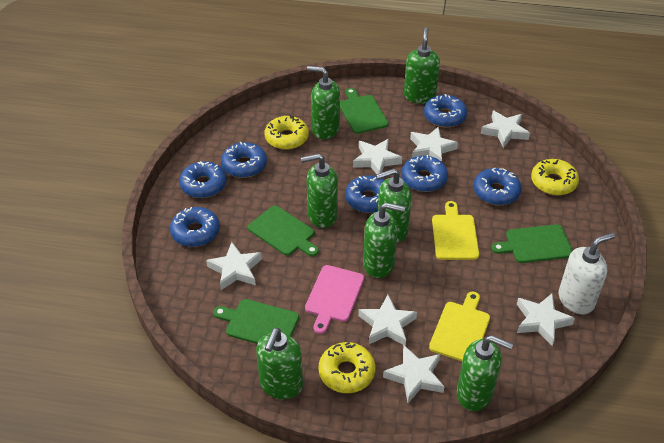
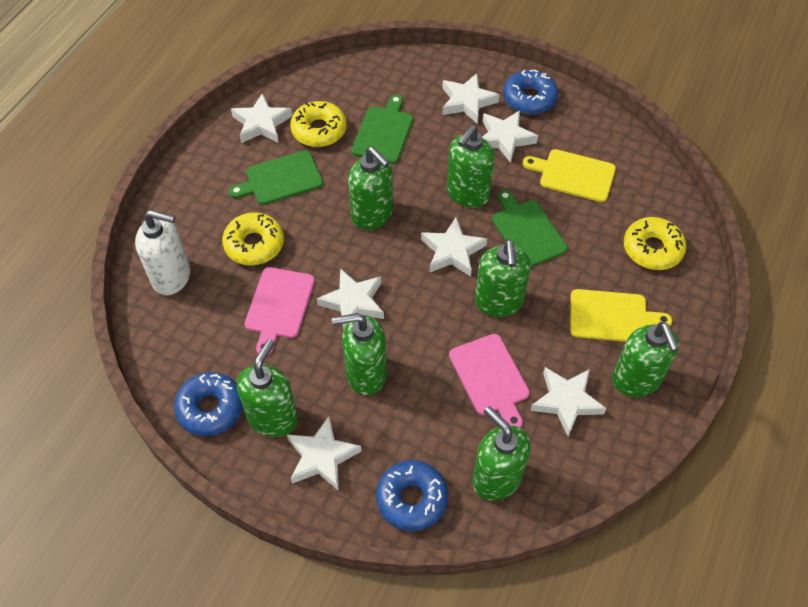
blue donut: 7 -> 3
green cutting board: 4 -> 3
pink cutting board: 1 -> 2

